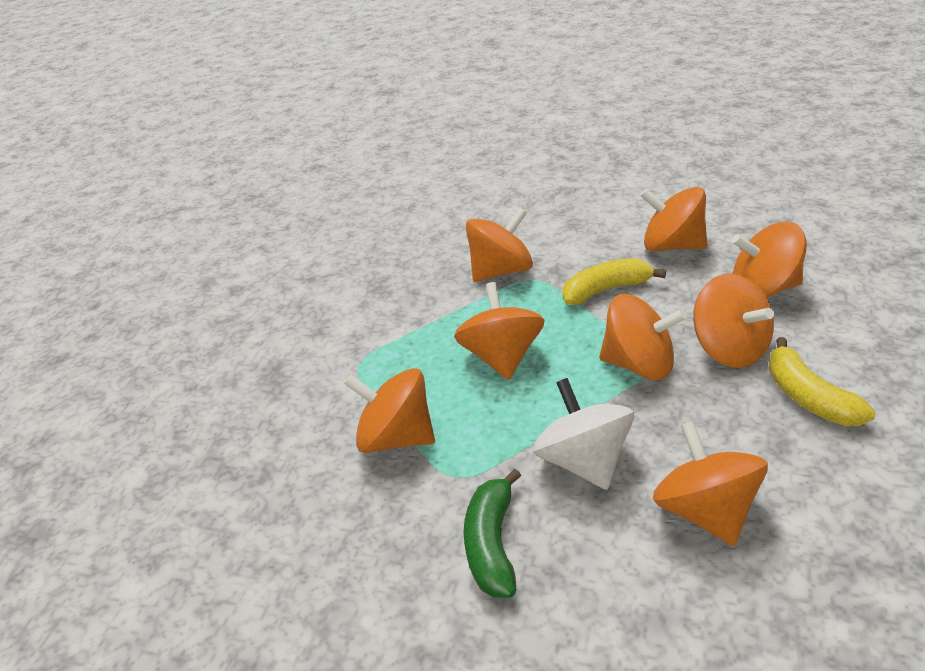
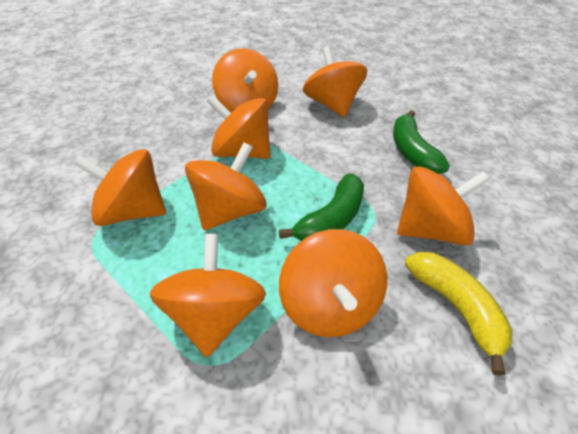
green banana: 1 -> 2
white spinning top: 1 -> 0
yellow banana: 2 -> 1

